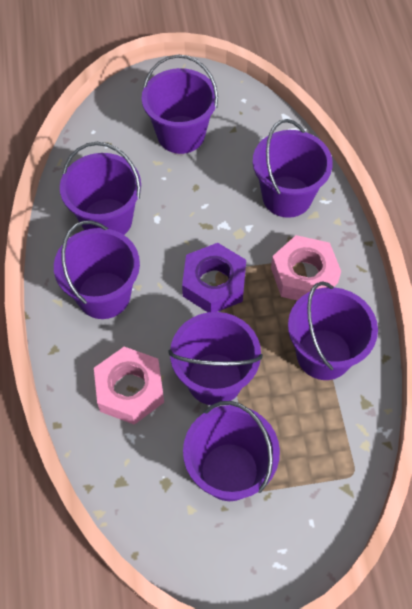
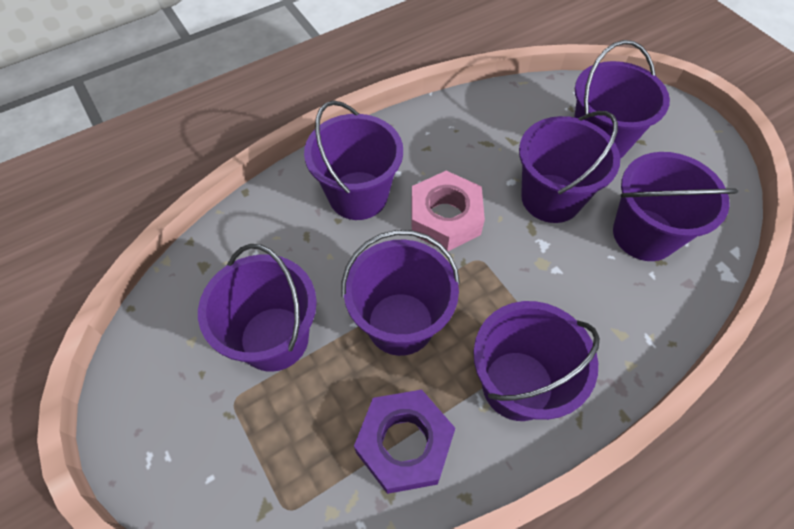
pink nut: 2 -> 1

